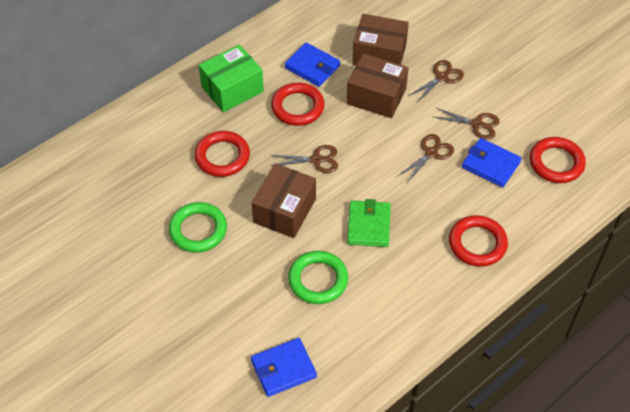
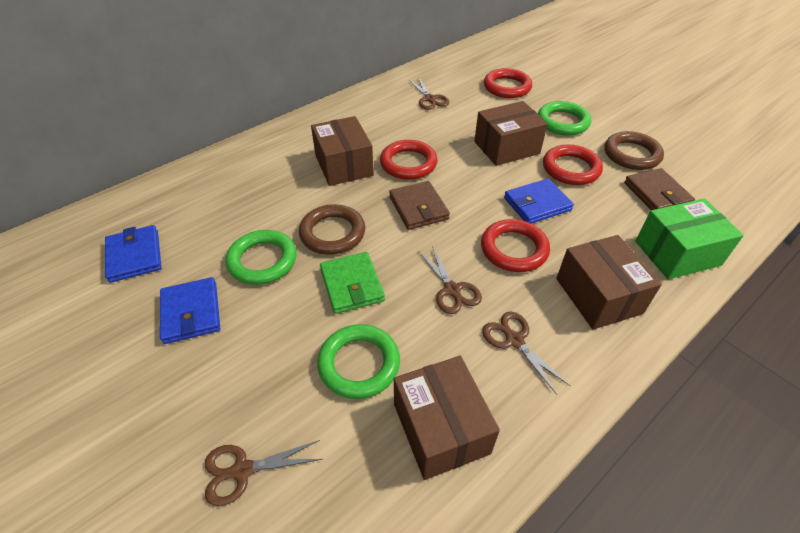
brown box: 3 -> 4
brown ring: 0 -> 2
brown wallet: 0 -> 2
green ring: 2 -> 3

